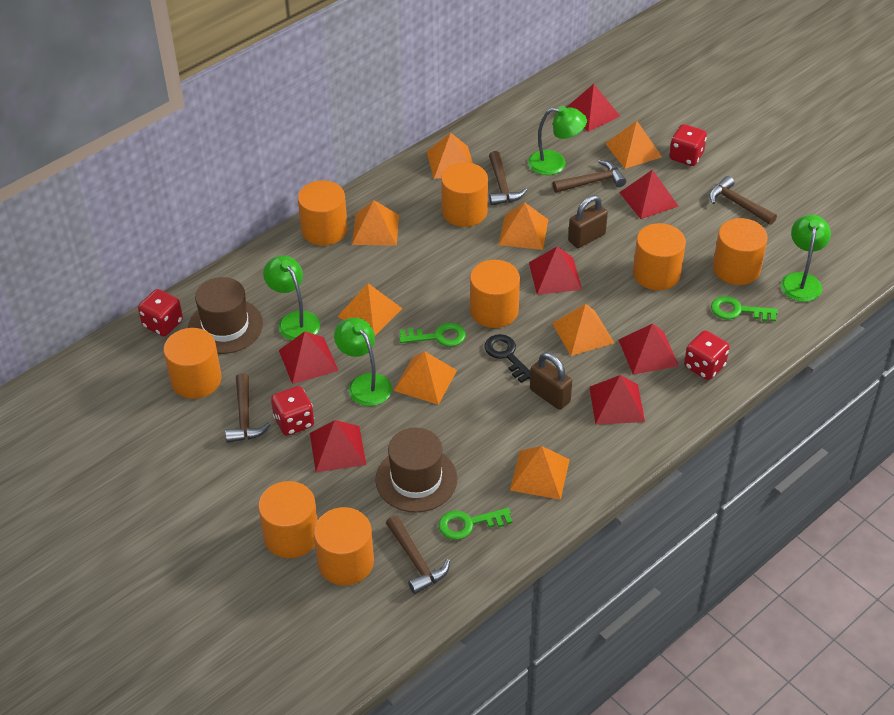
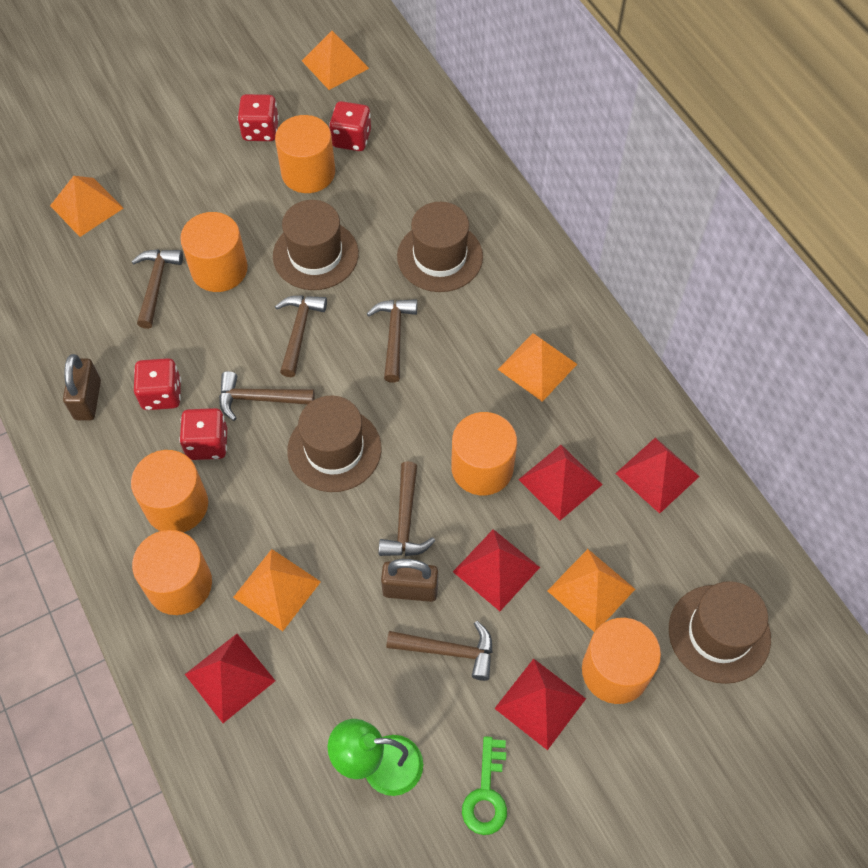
black key: 1 -> 0
brown hammer: 5 -> 6
brown hat: 2 -> 4
green key: 3 -> 1
green lamp: 4 -> 1
orange cylinder: 8 -> 6
orange pyramid: 8 -> 5
red pyramid: 7 -> 5

